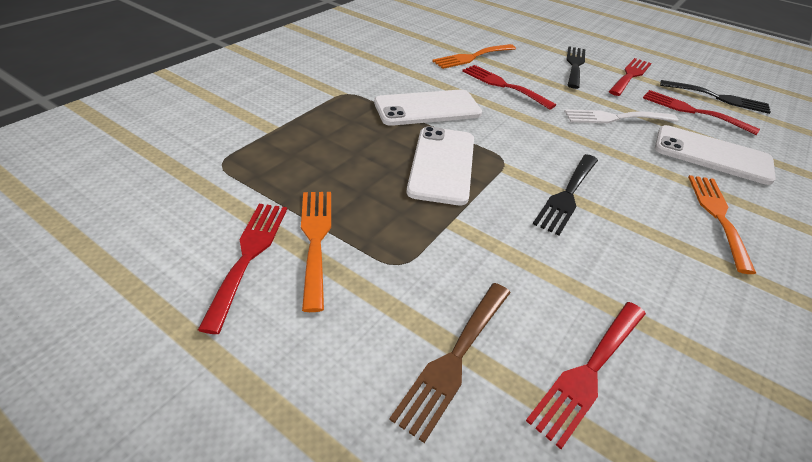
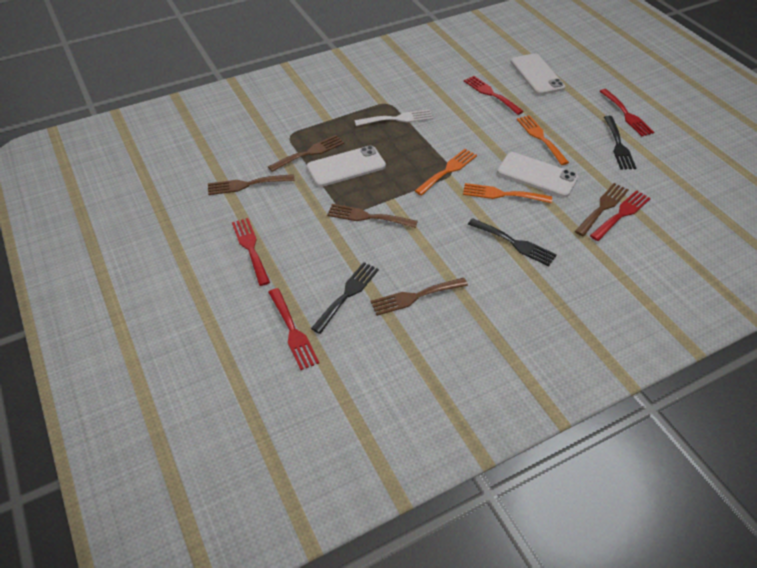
brown fork: 1 -> 5

